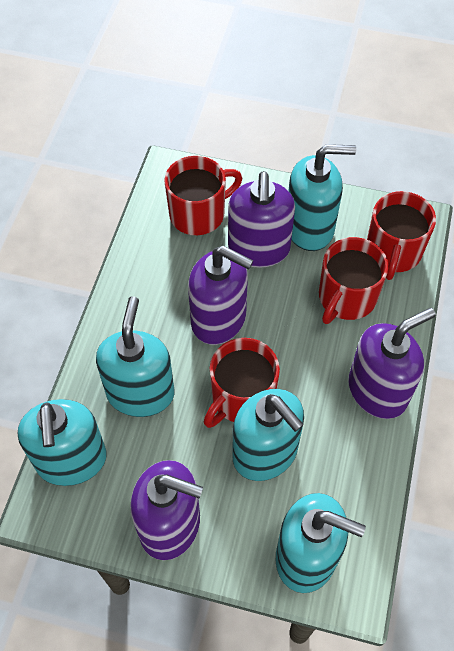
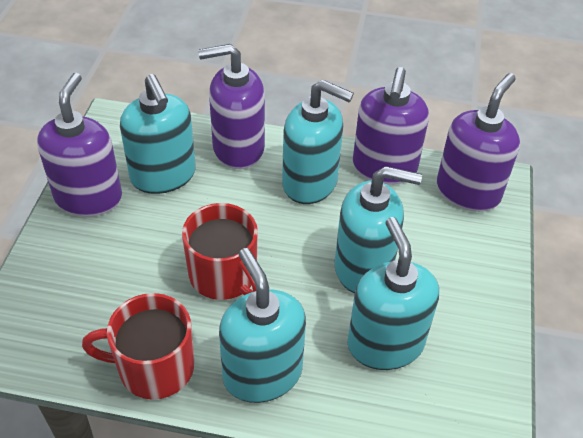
red mug: 4 -> 2

